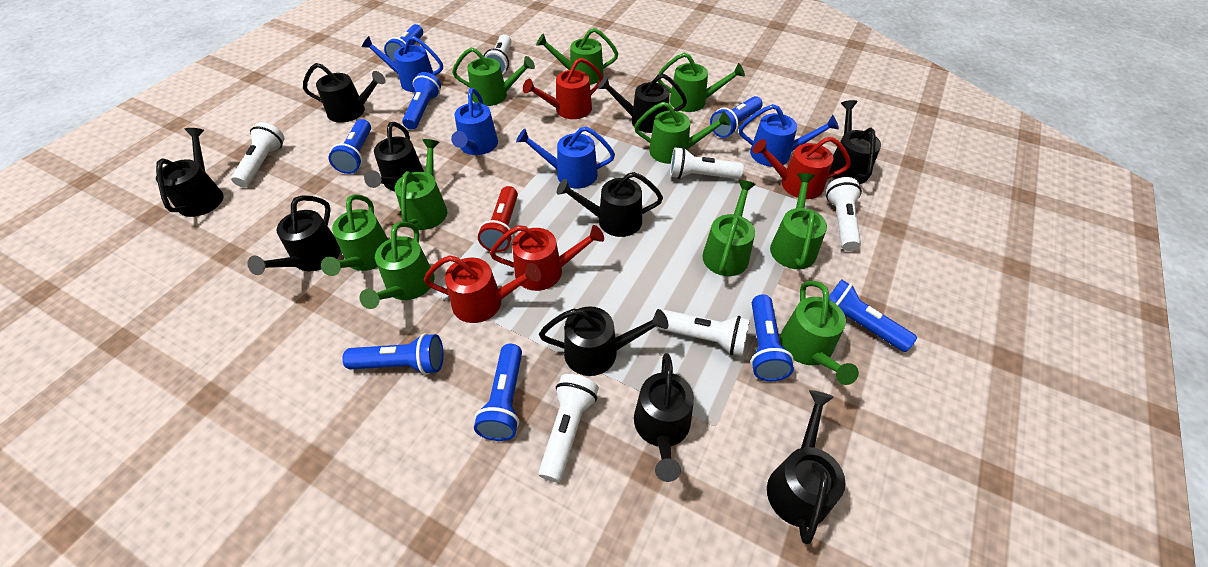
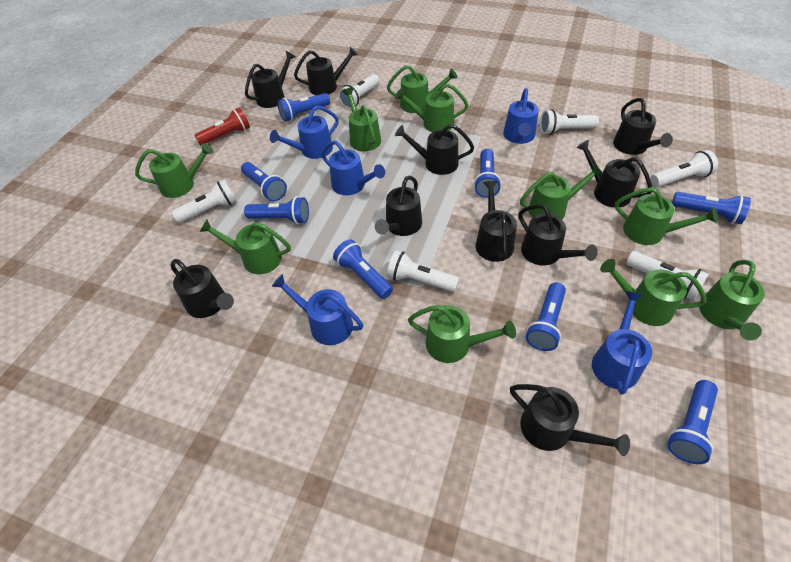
blue watering can: 4 -> 5
red watering can: 4 -> 0

